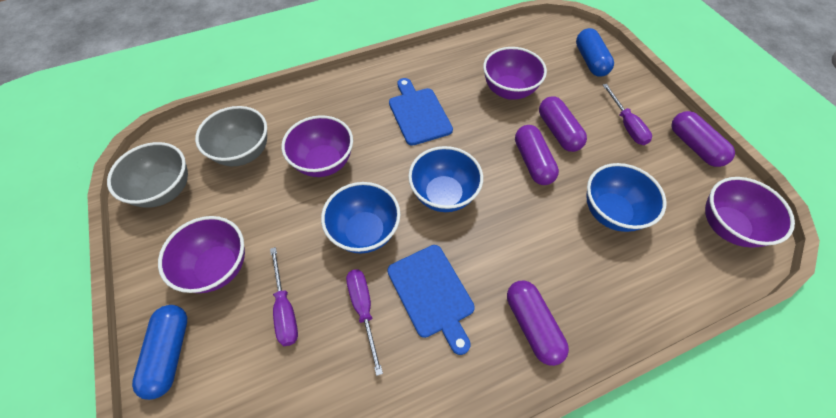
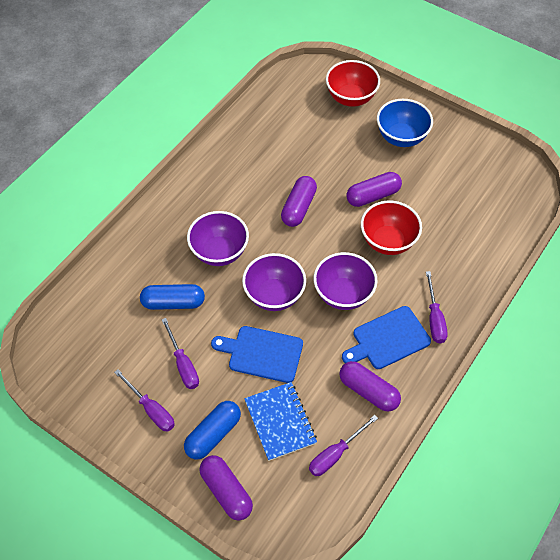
blue bowl: 3 -> 1
blue notebook: 0 -> 1
grey bowl: 2 -> 0
purple bowl: 4 -> 3
purple screwdriver: 3 -> 4
red bowl: 0 -> 2

